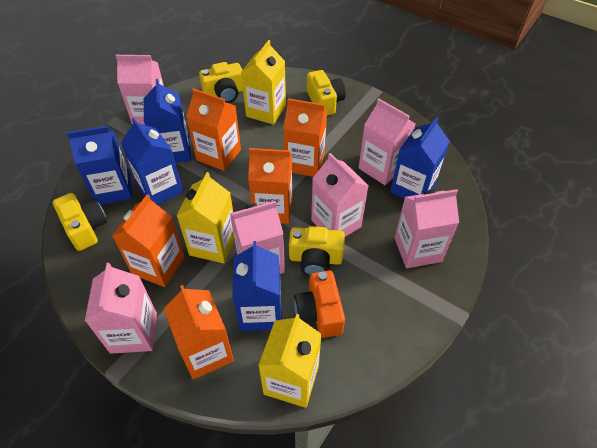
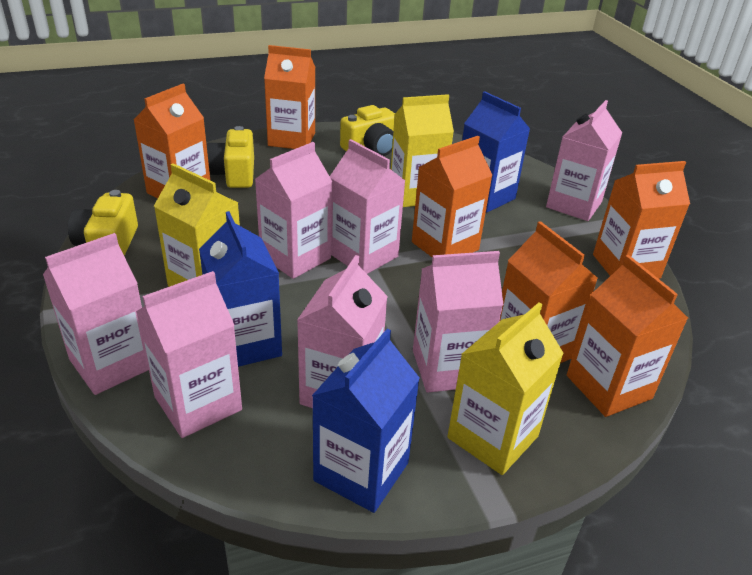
blue carton: 5 -> 3
orange camera: 1 -> 0
orange carton: 5 -> 6
pink carton: 6 -> 7
yellow camera: 4 -> 3

